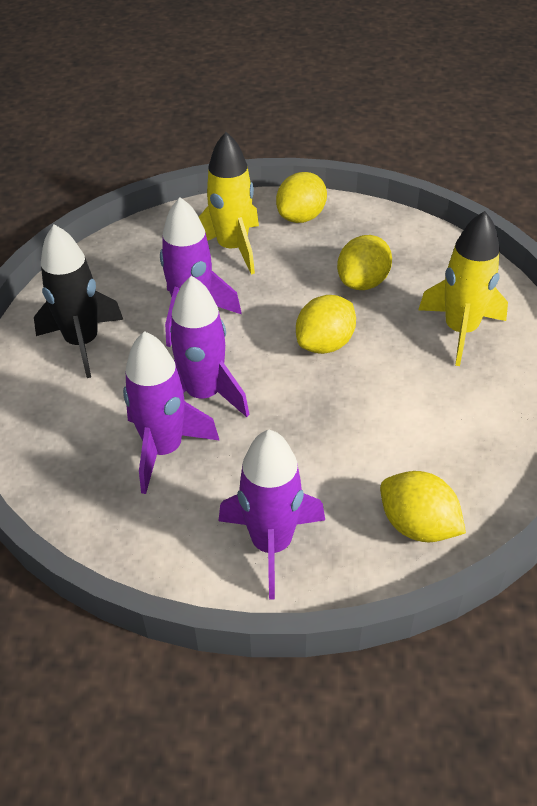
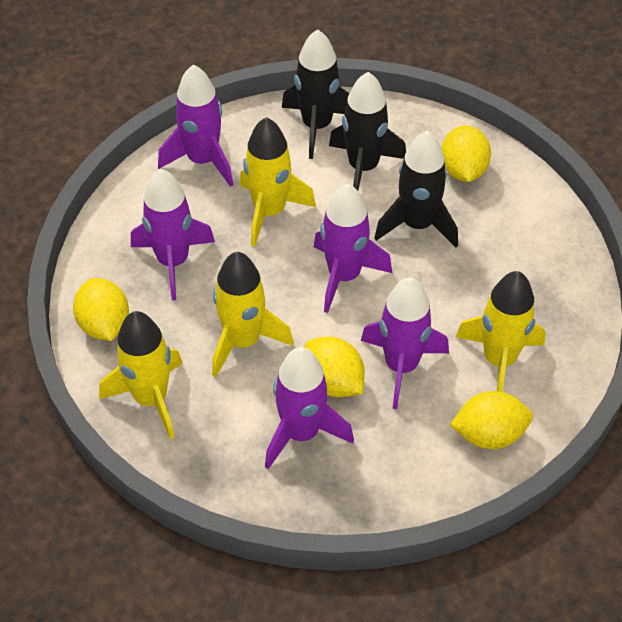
black rocket: 1 -> 3
purple rocket: 4 -> 5
yellow rocket: 2 -> 4

